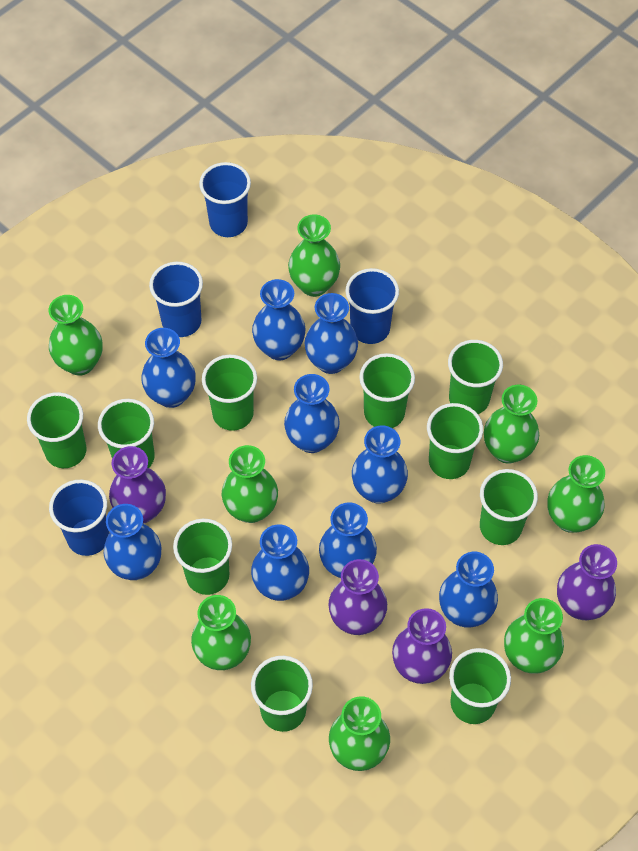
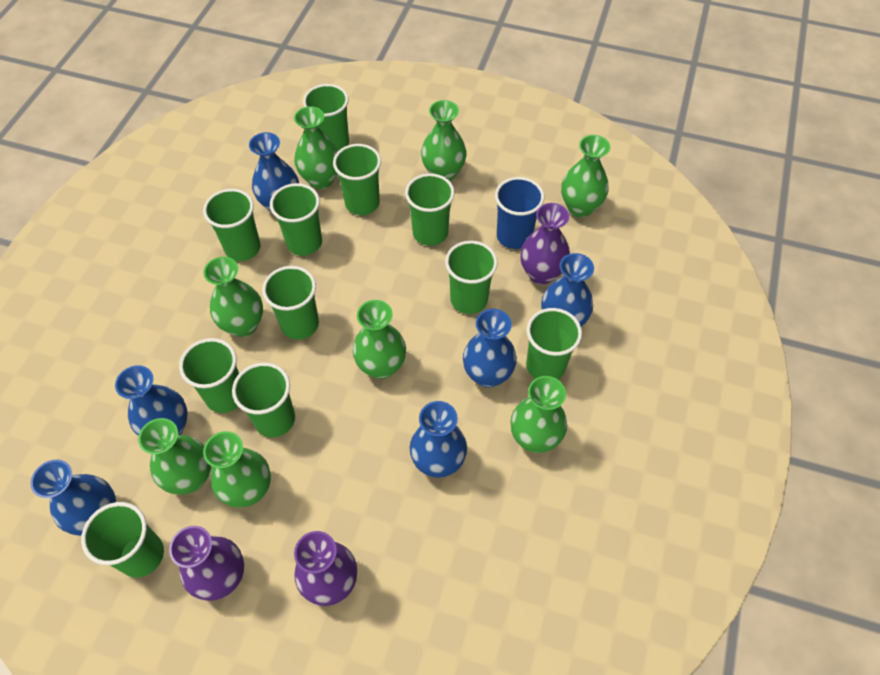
blue cup: 4 -> 1
blue vase: 9 -> 6
green cup: 10 -> 11
purple vase: 4 -> 3

